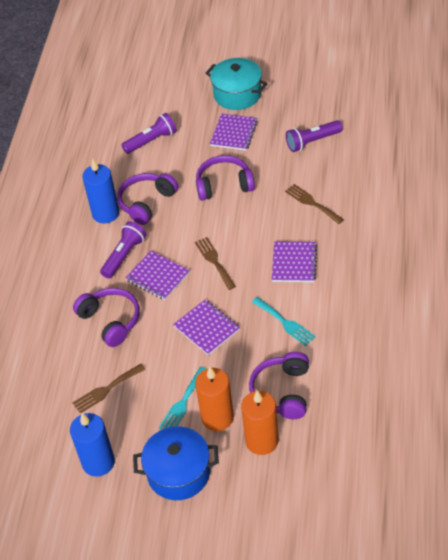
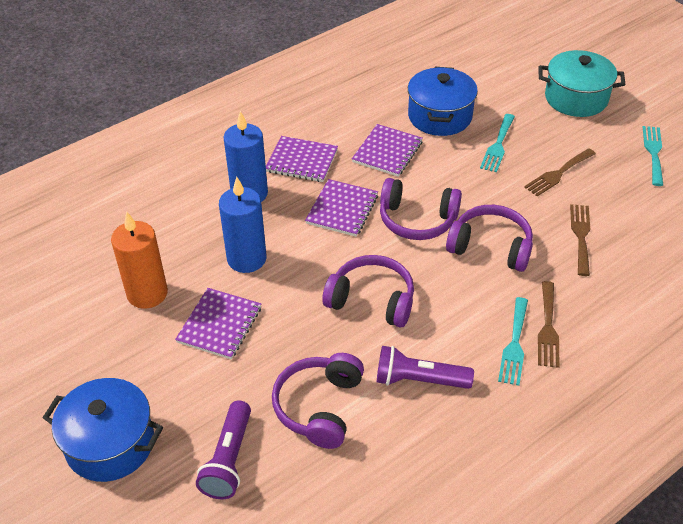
blue pot: 1 -> 2
orange candle: 2 -> 1
purple flashlight: 3 -> 2
turquoise fork: 2 -> 3

